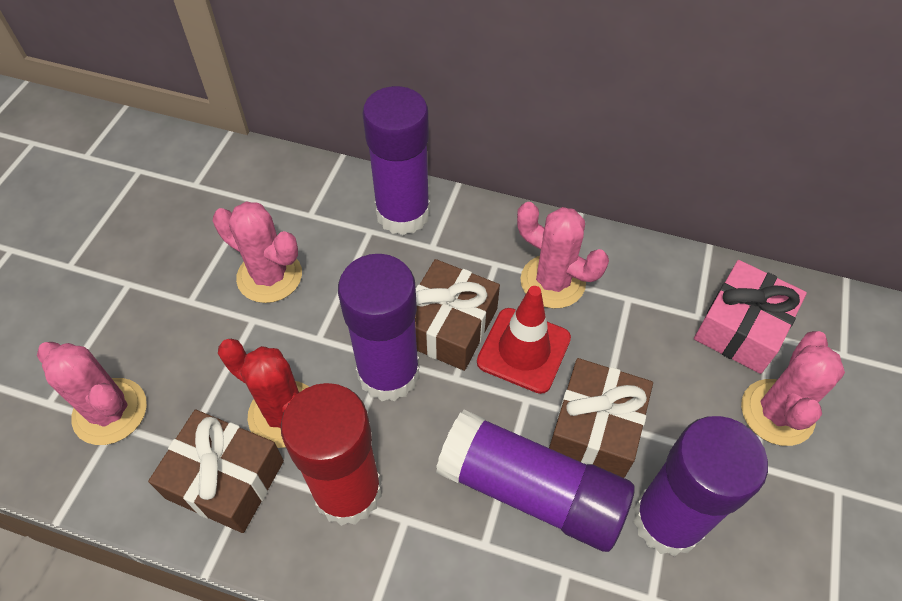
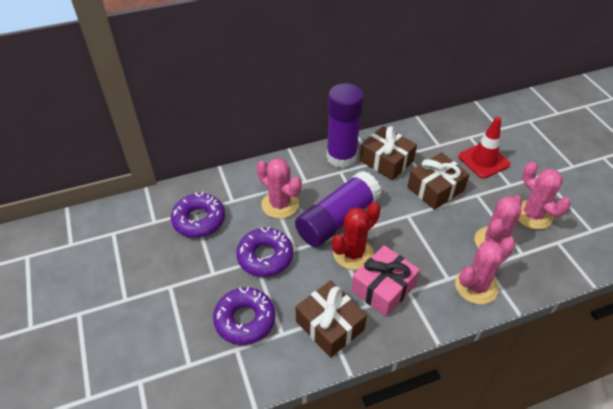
purple donut: 0 -> 3
purple glue stick: 4 -> 2
red glue stick: 1 -> 0

